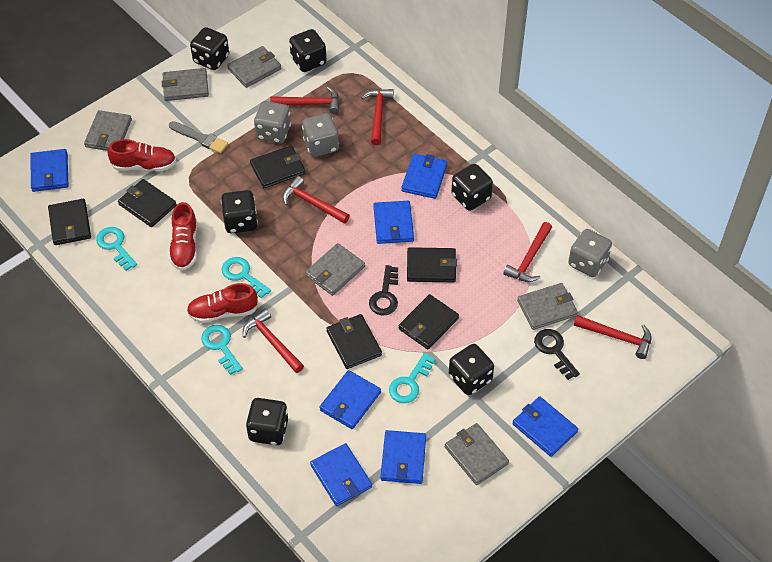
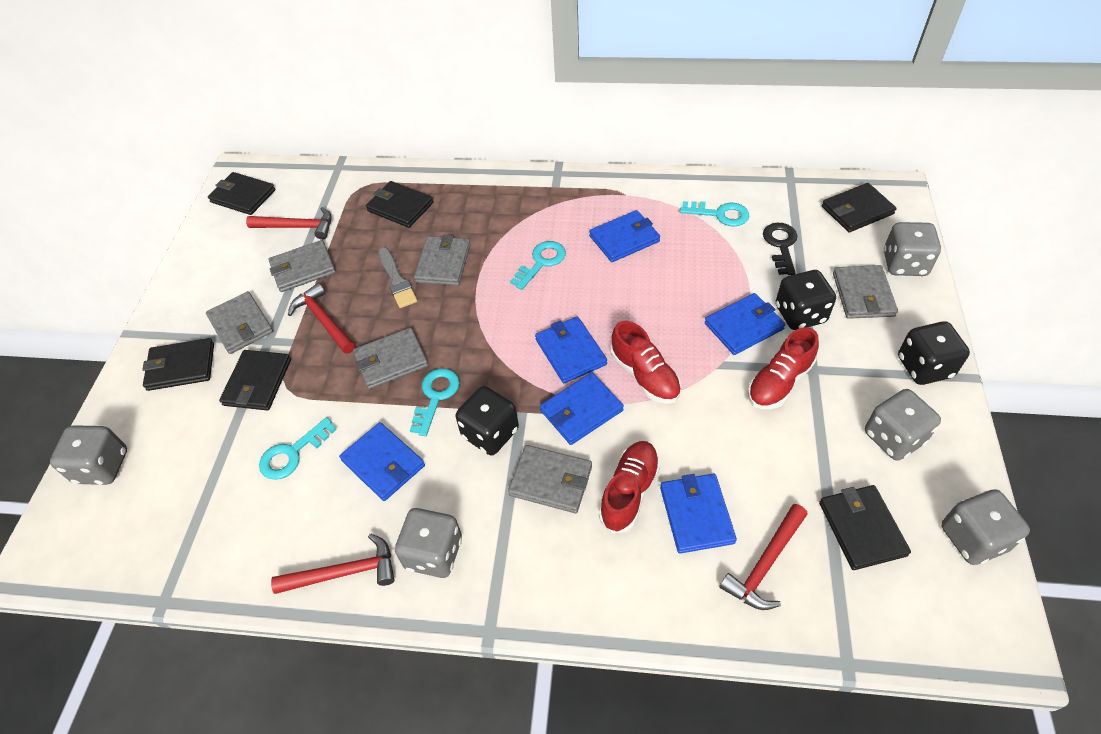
black dice: 6 -> 3
black key: 2 -> 1
blue wallet: 7 -> 6
grey dice: 3 -> 5
red hammer: 6 -> 4

